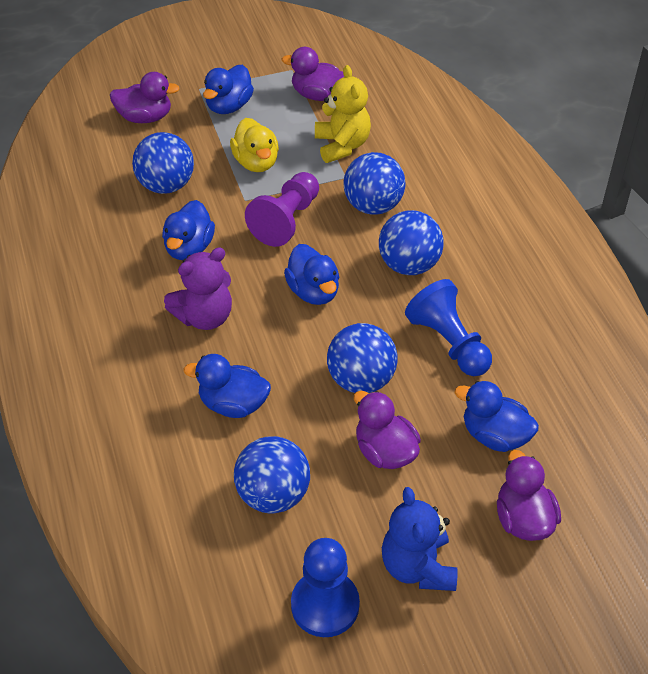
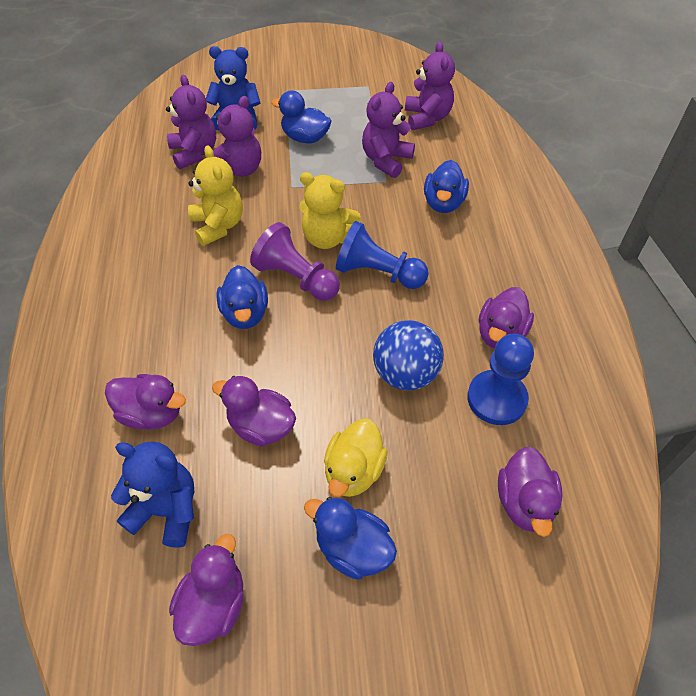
blue ball: 5 -> 1
blue duck: 5 -> 4
blue teddy bear: 1 -> 2
purple duck: 4 -> 5
purple teddy bear: 1 -> 4
yellow teddy bear: 1 -> 2

